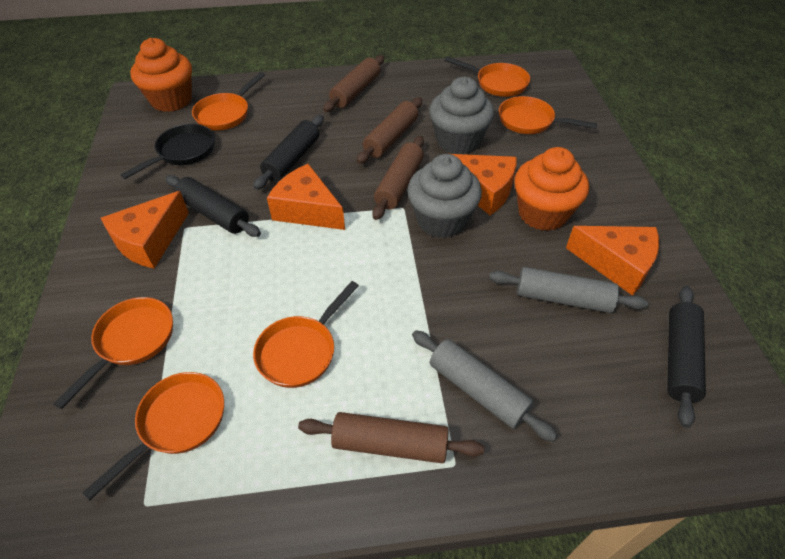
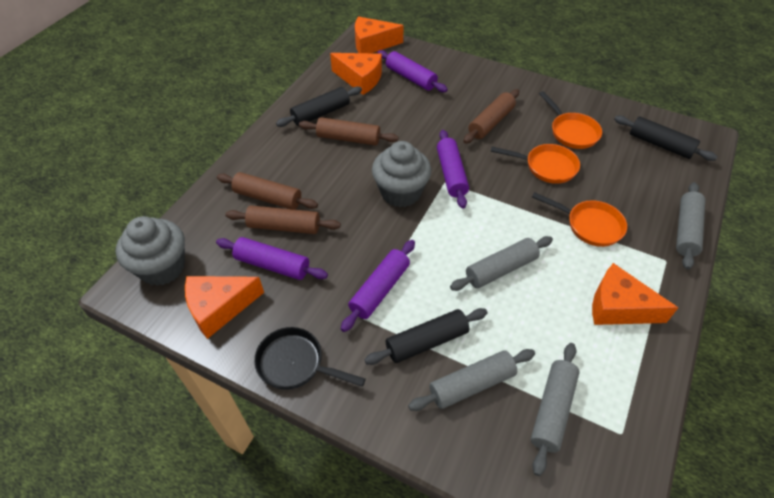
grey rolling pin: 2 -> 4
orange cupcake: 2 -> 0
orange pan: 6 -> 3
purple rolling pin: 0 -> 4

